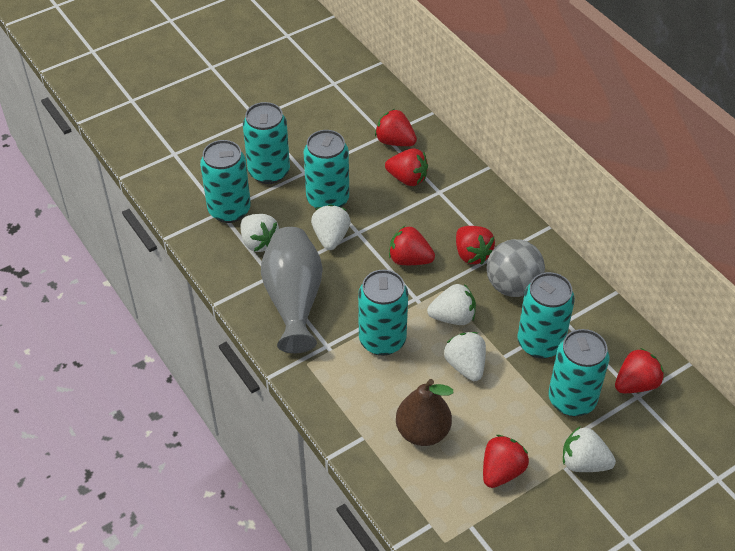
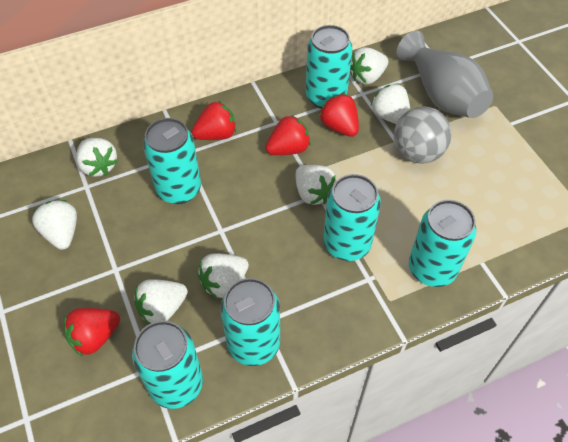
brown pear: 1 -> 0
red strawberry: 6 -> 4
white strawberry: 5 -> 7

